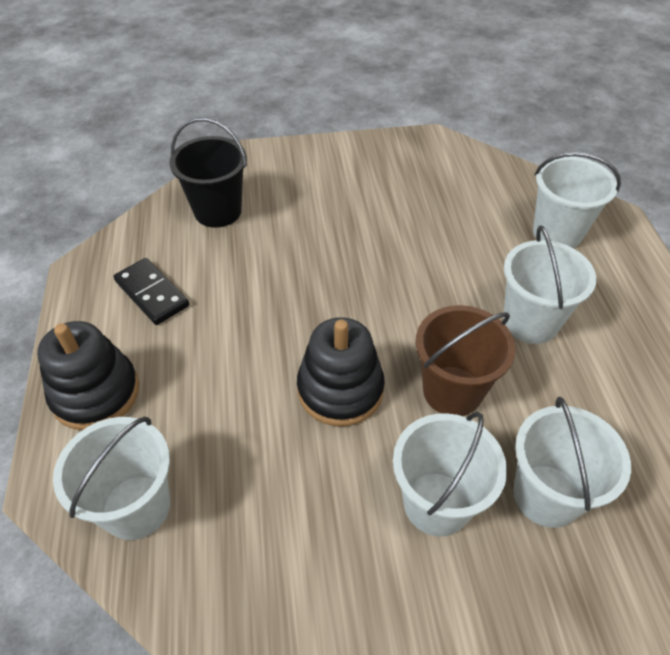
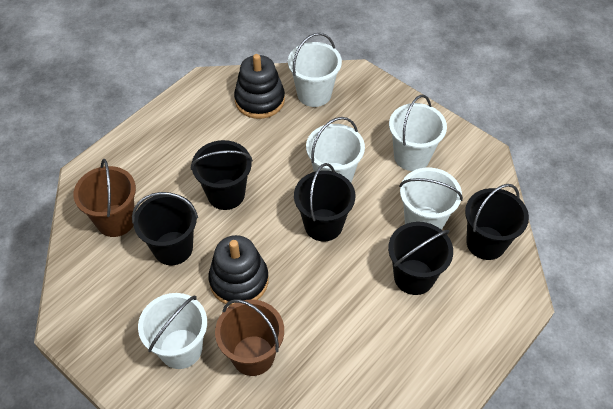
black bucket: 1 -> 5
black domino: 1 -> 0
brown bucket: 1 -> 2

